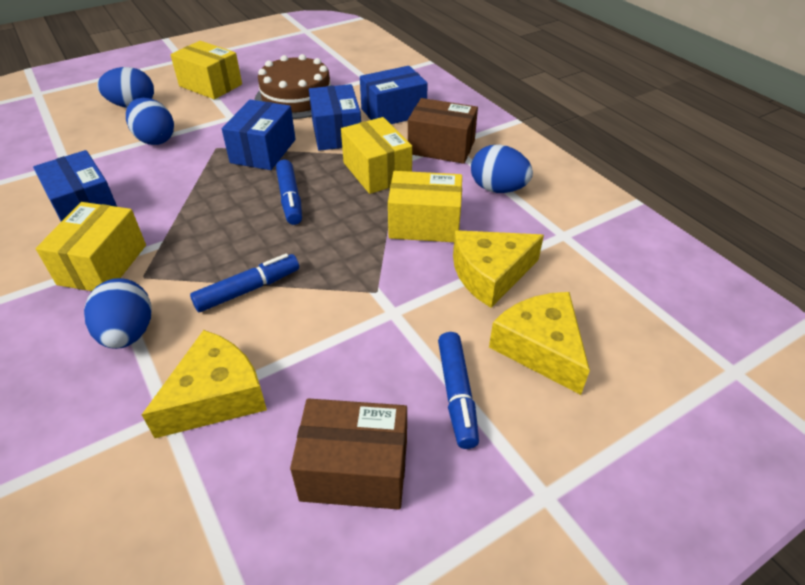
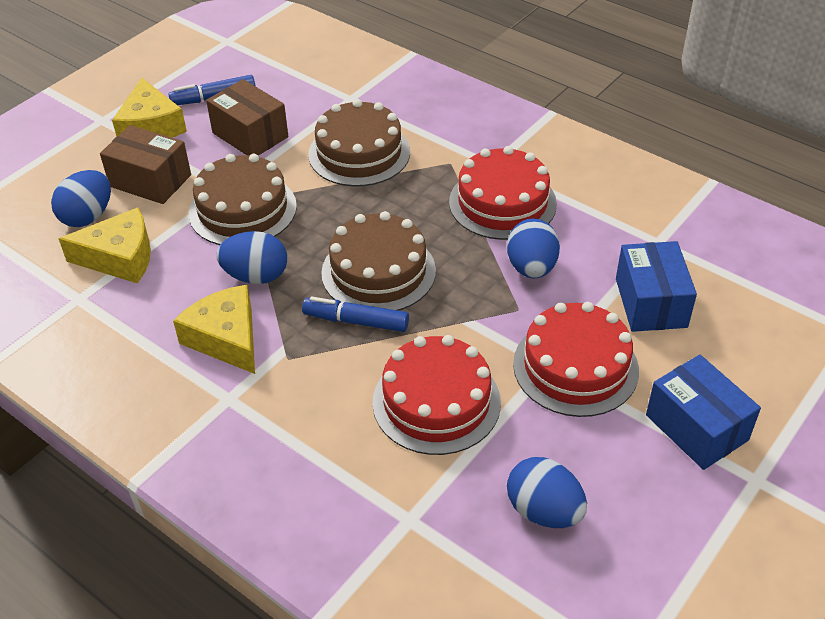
blue box: 4 -> 2
blue marker: 3 -> 2
brown cake: 1 -> 3
red cake: 0 -> 3
yellow box: 4 -> 0

